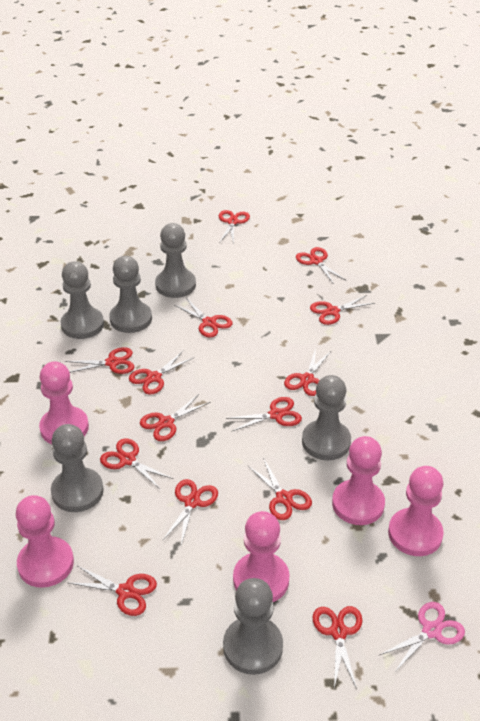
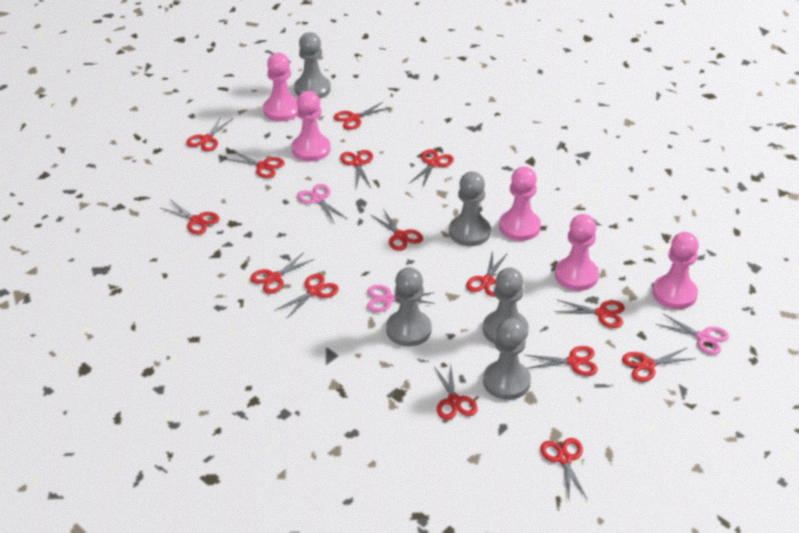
grey pawn: 6 -> 5
pink scissors: 1 -> 3
red scissors: 14 -> 15

